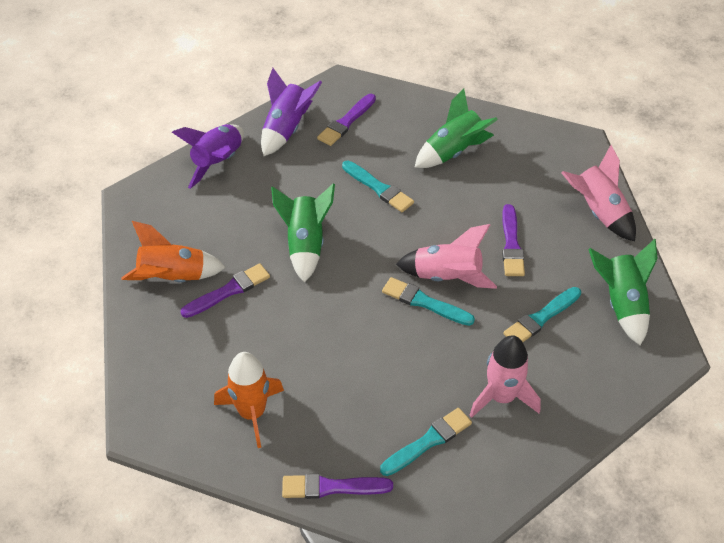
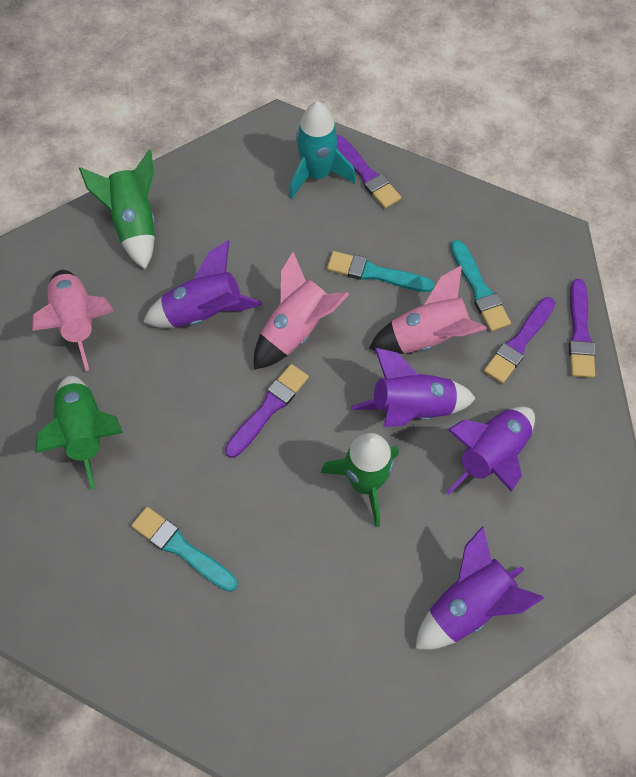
orange rocket: 2 -> 0
purple rocket: 2 -> 4
turquoise brush: 4 -> 3
turquoise rocket: 0 -> 1

